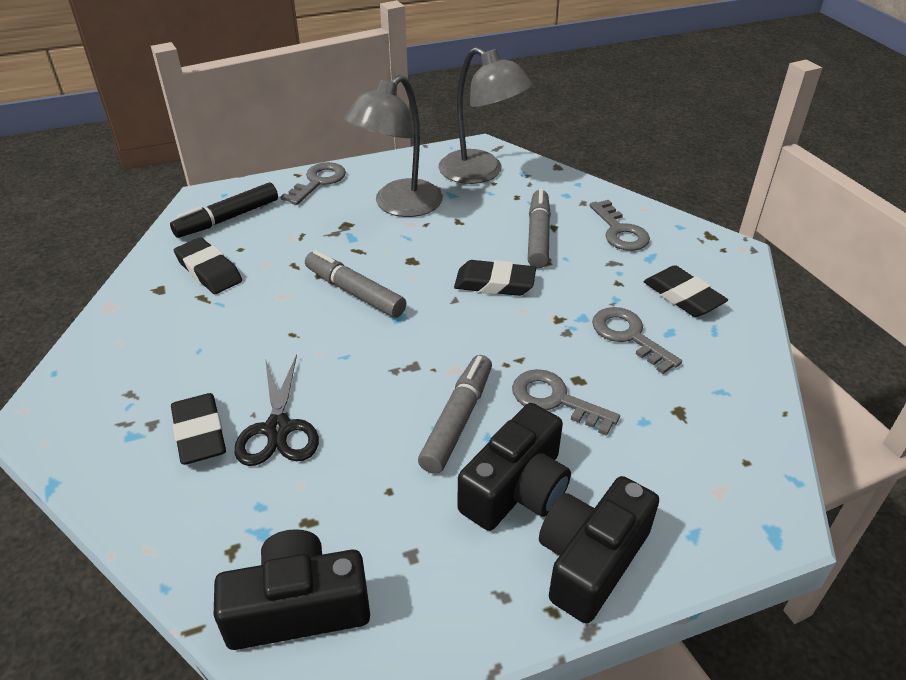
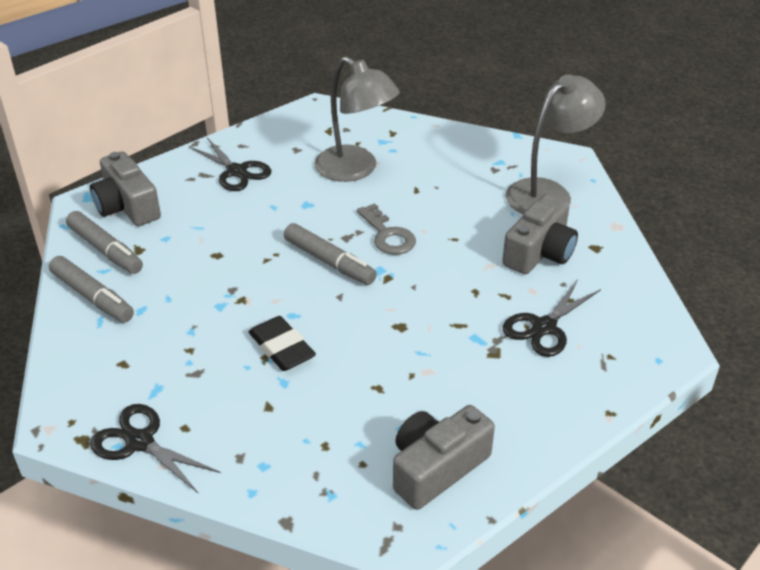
black camera: 3 -> 0
black eraser: 4 -> 1
black marker: 1 -> 0
black scissors: 1 -> 3
grey camera: 0 -> 3
grey key: 4 -> 1

